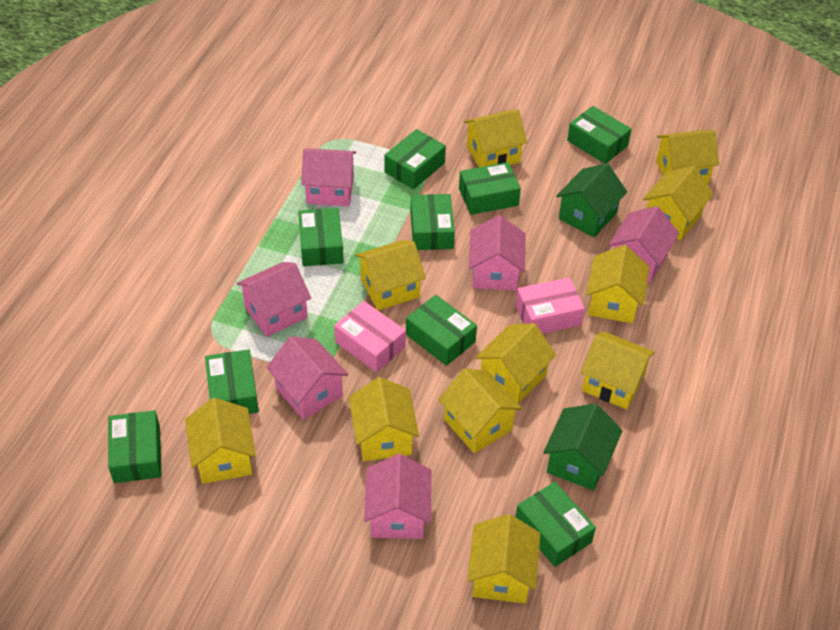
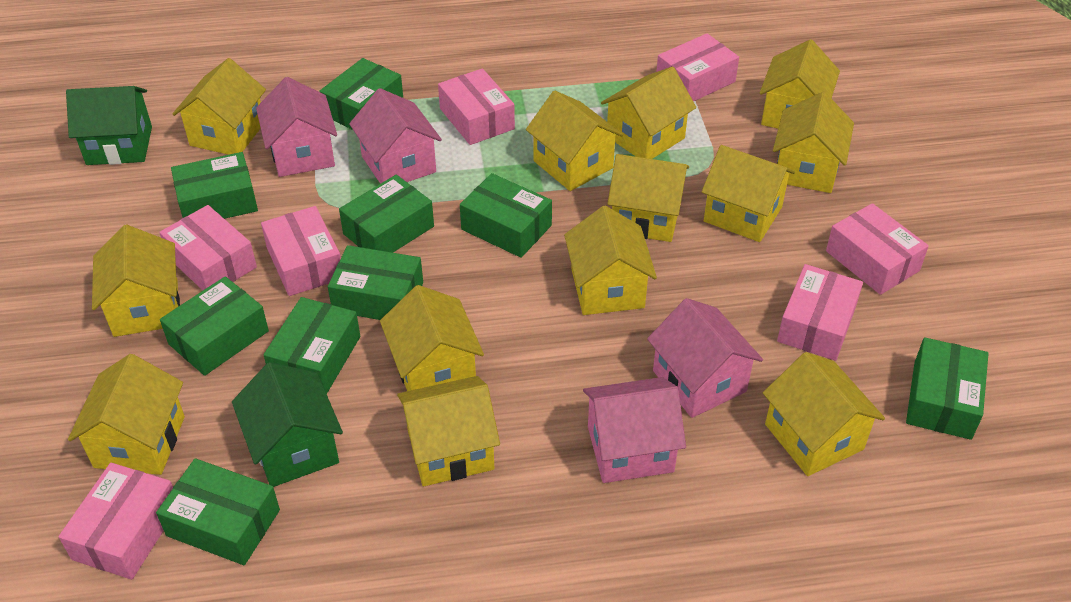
pink box: 2 -> 7
pink house: 6 -> 4
yellow house: 11 -> 13

